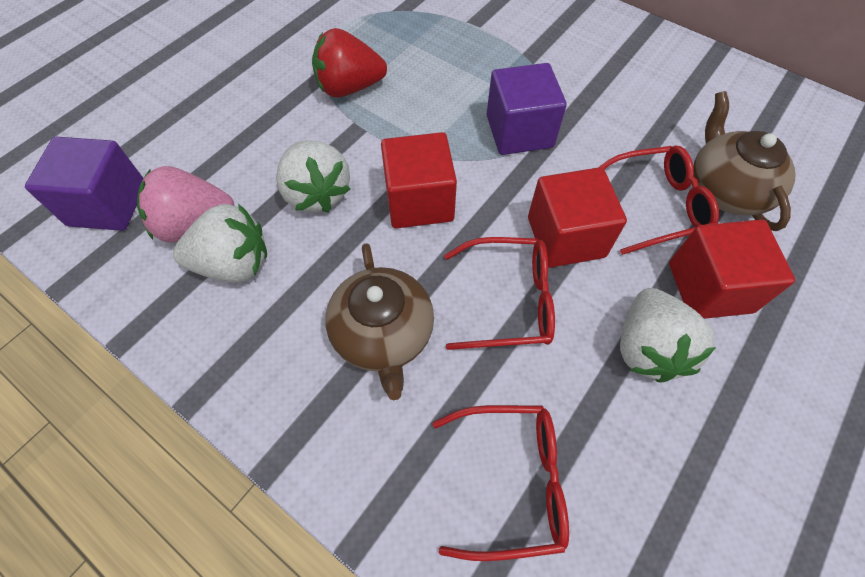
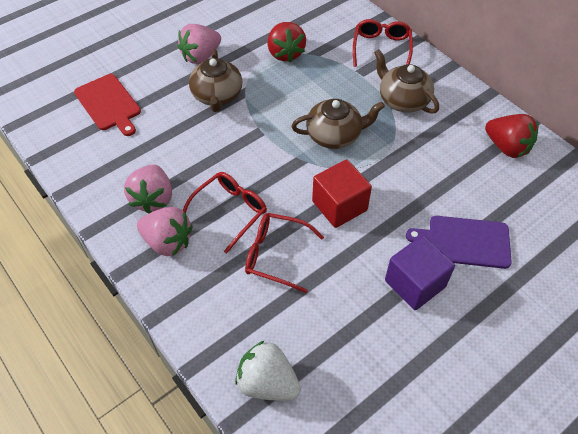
brown teapot: 2 -> 3
pink strawberry: 1 -> 3
purple cube: 2 -> 1
purple cutting board: 0 -> 1
red cube: 3 -> 1
red cutting board: 0 -> 1
red strawberry: 1 -> 2
white strawberry: 3 -> 1

